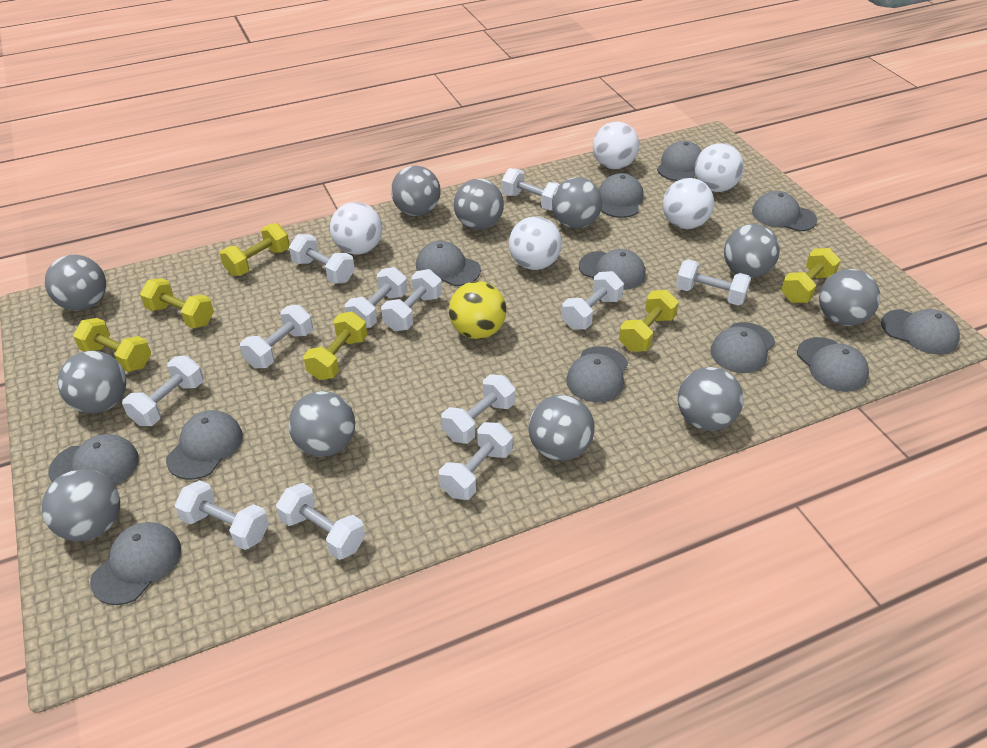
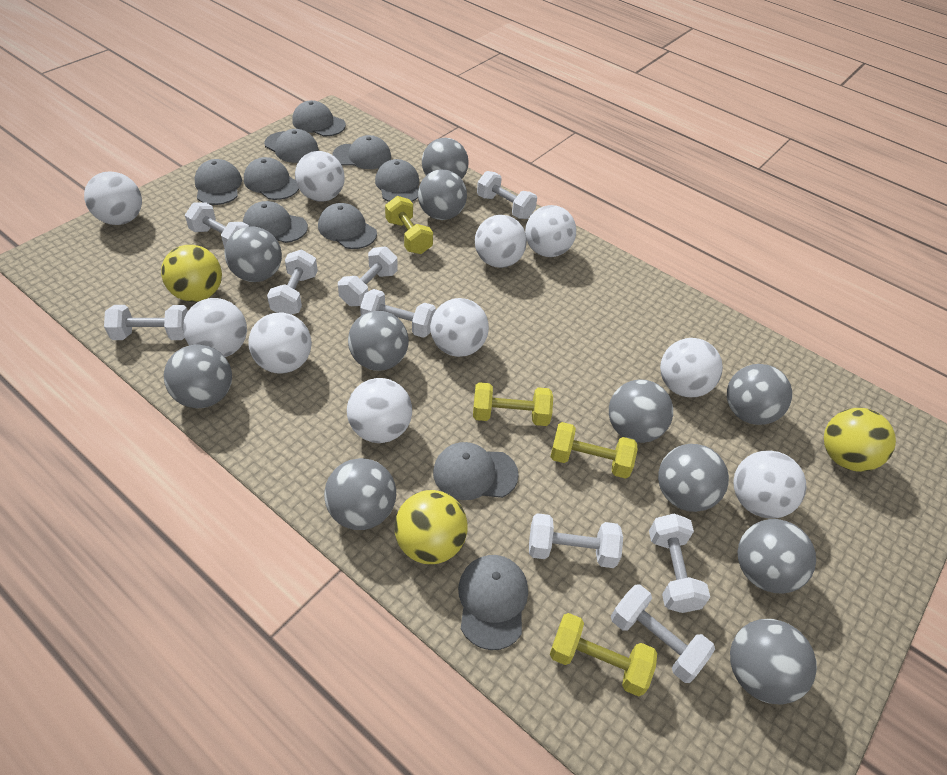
grey cap: 12 -> 10
white ball: 5 -> 10
white dumbbell: 12 -> 9
yellow ball: 1 -> 3
yellow dumbbell: 6 -> 4

